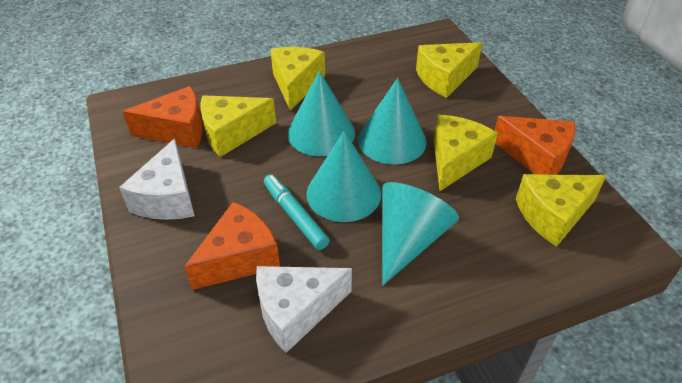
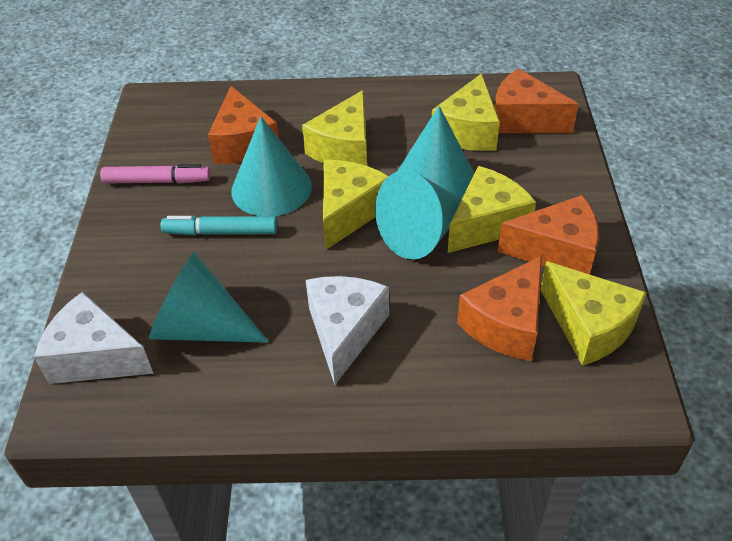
orange cheese: 3 -> 4
pink marker: 0 -> 1

